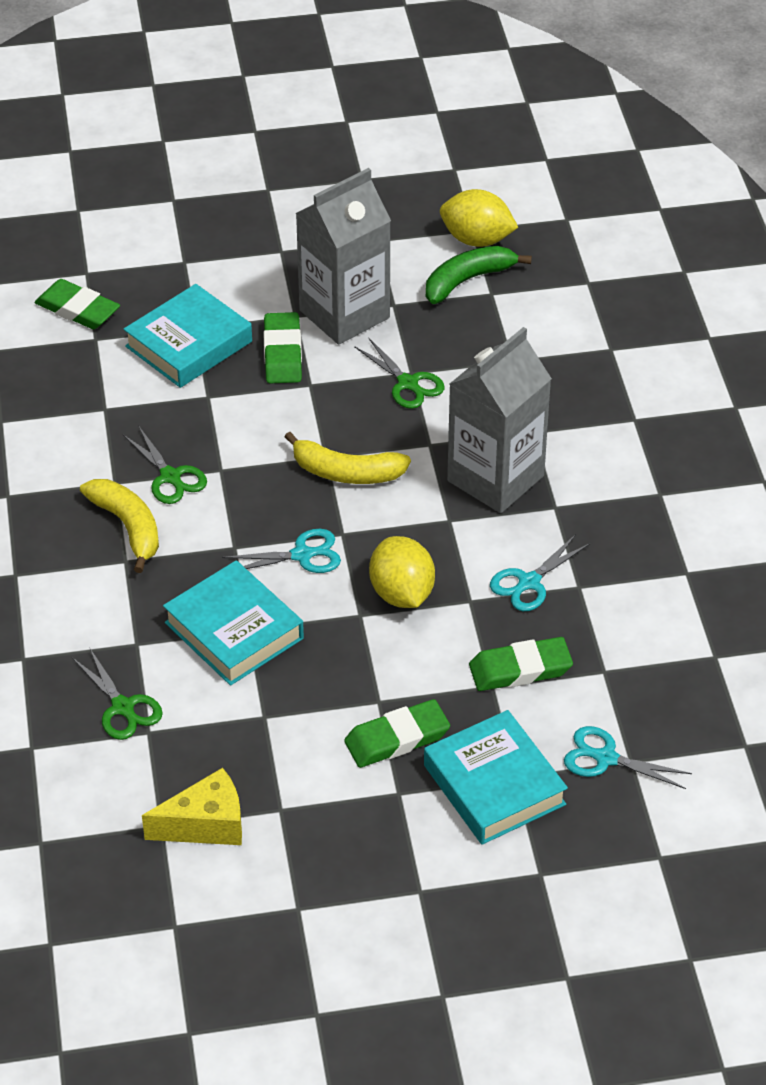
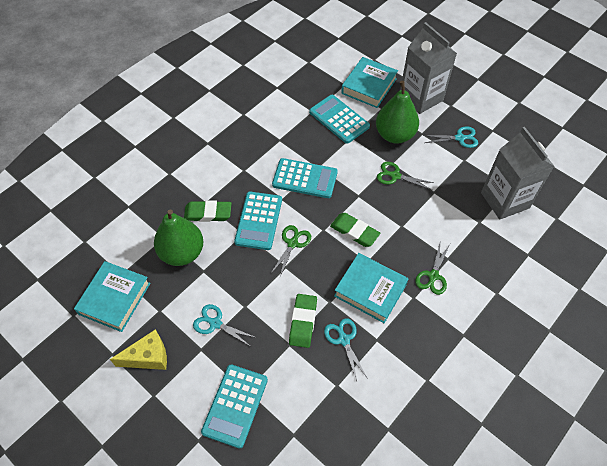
green banana: 1 -> 0
green eraser: 4 -> 3
green pear: 0 -> 2
turquoise calculator: 0 -> 4
yellow banana: 2 -> 0
yellow lemon: 2 -> 0

